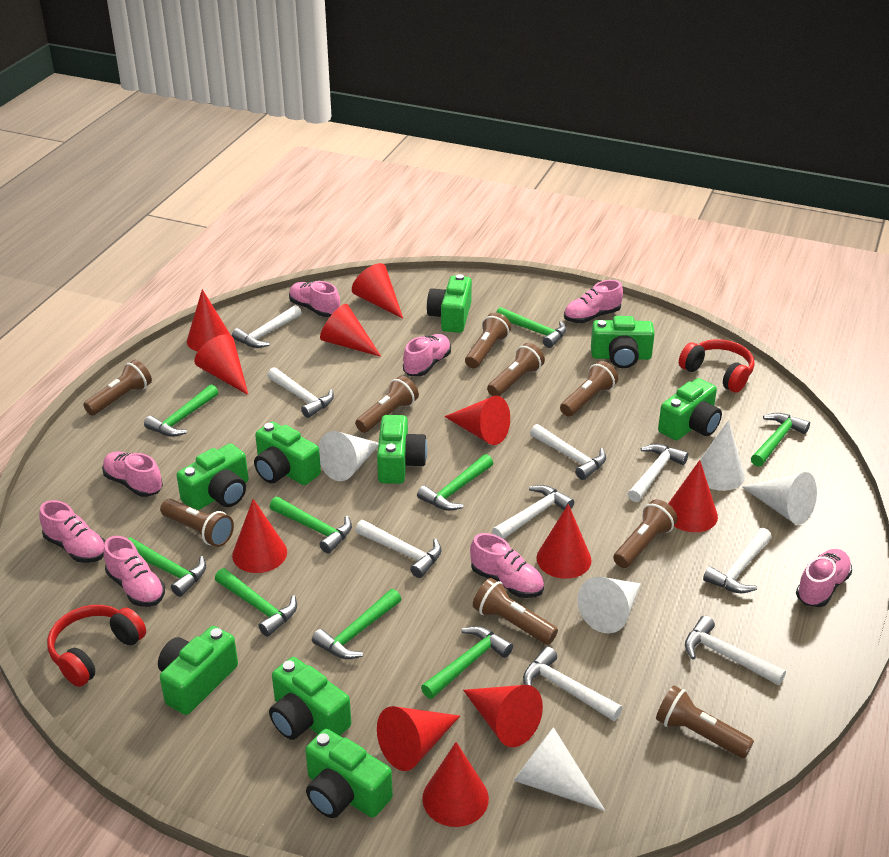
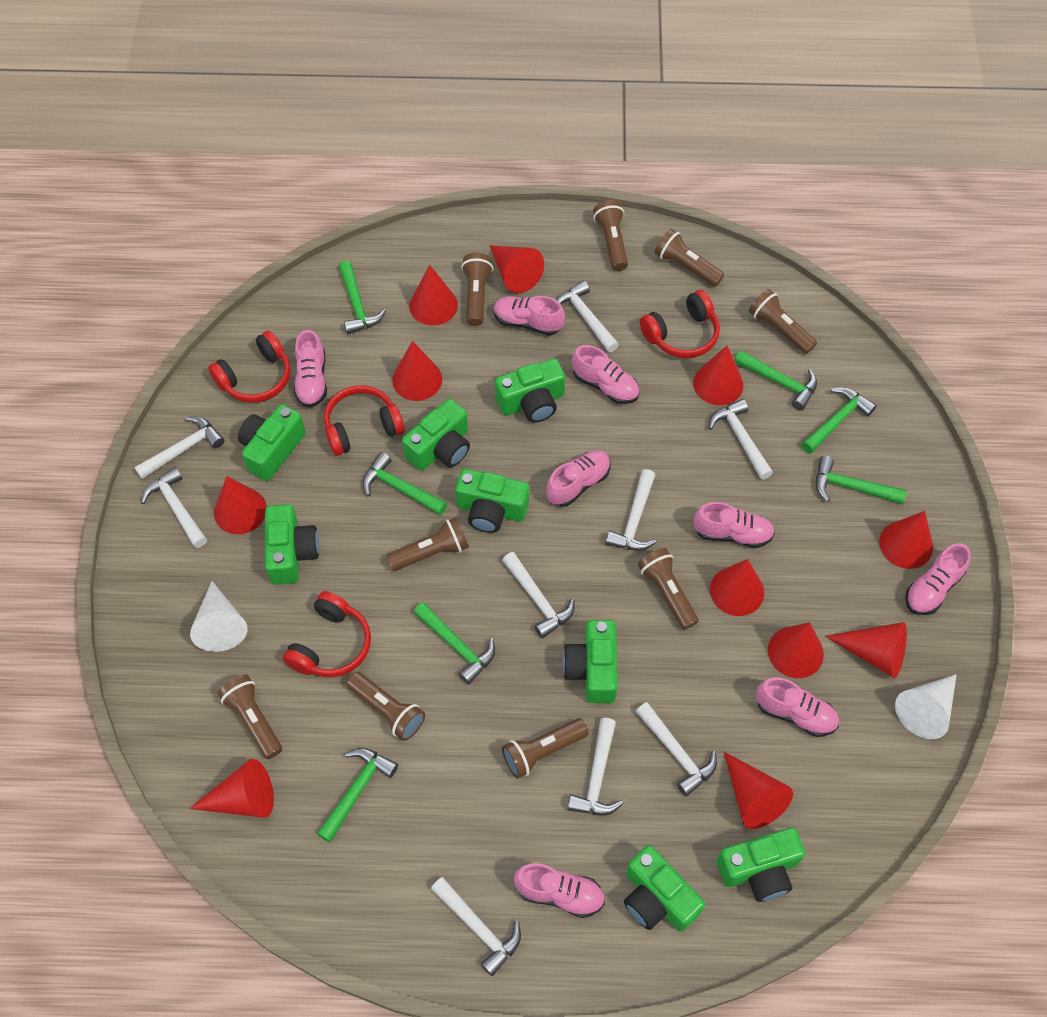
green camera: 9 -> 8
green hammer: 9 -> 7
red headphones: 2 -> 4
white cone: 5 -> 2

